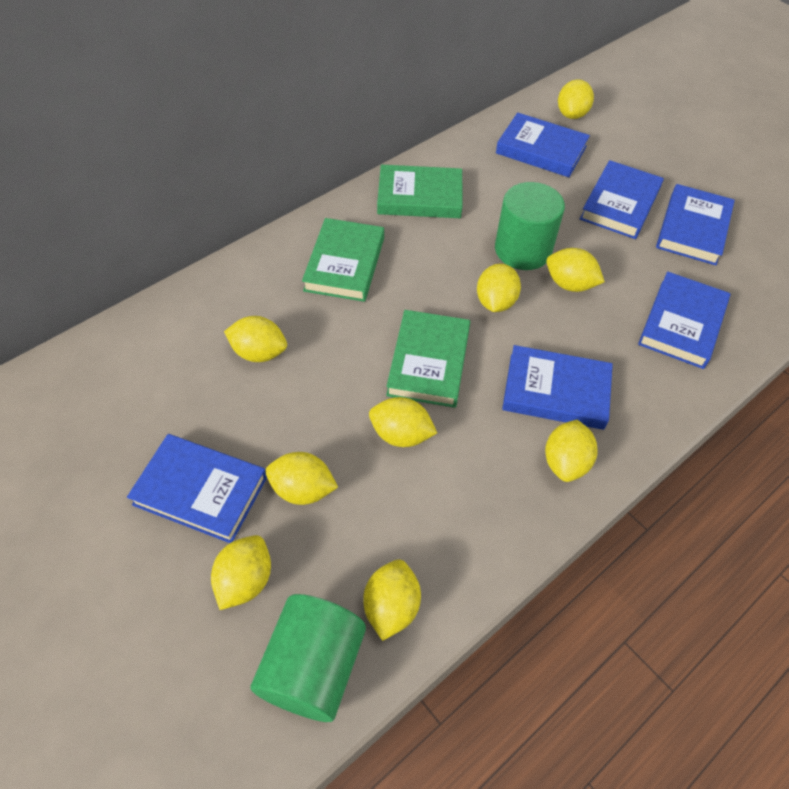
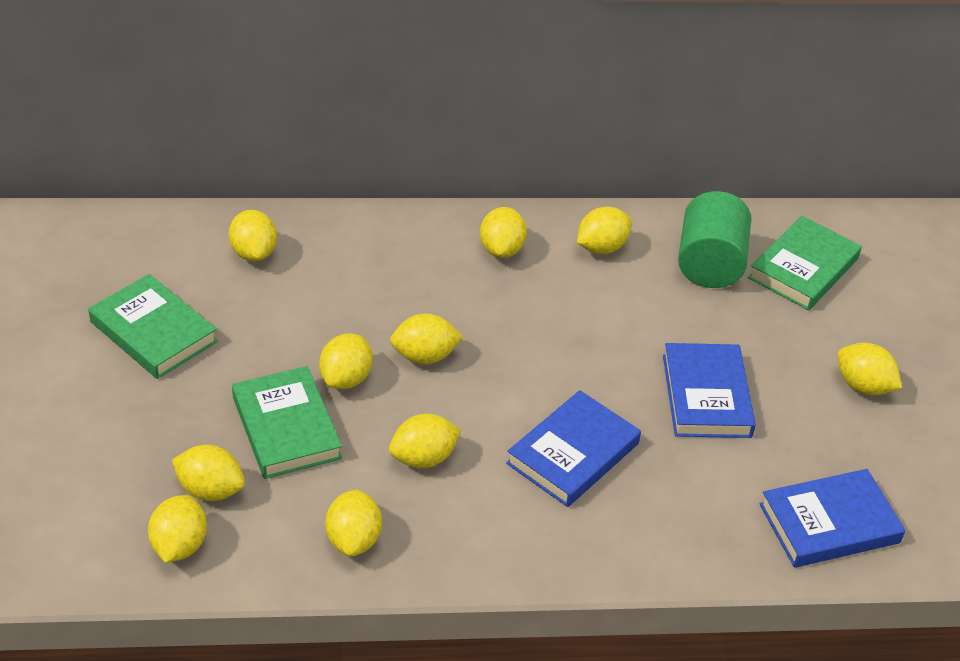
blue book: 6 -> 3
green cylinder: 2 -> 1
yellow lemon: 9 -> 10

